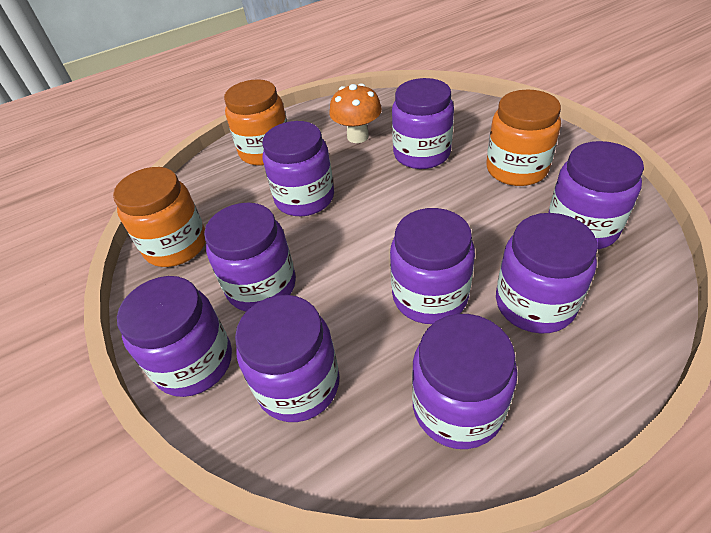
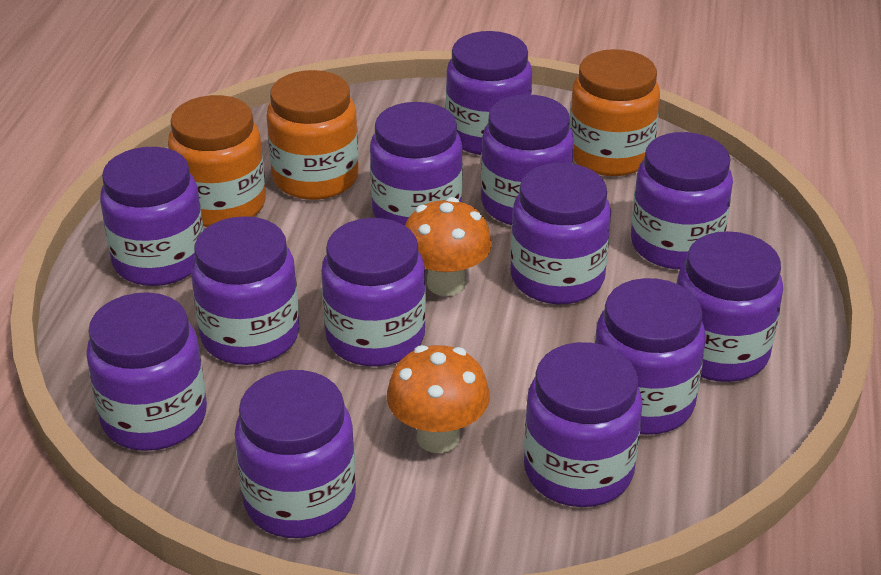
orange mushroom: 1 -> 2
purple jar: 9 -> 13

